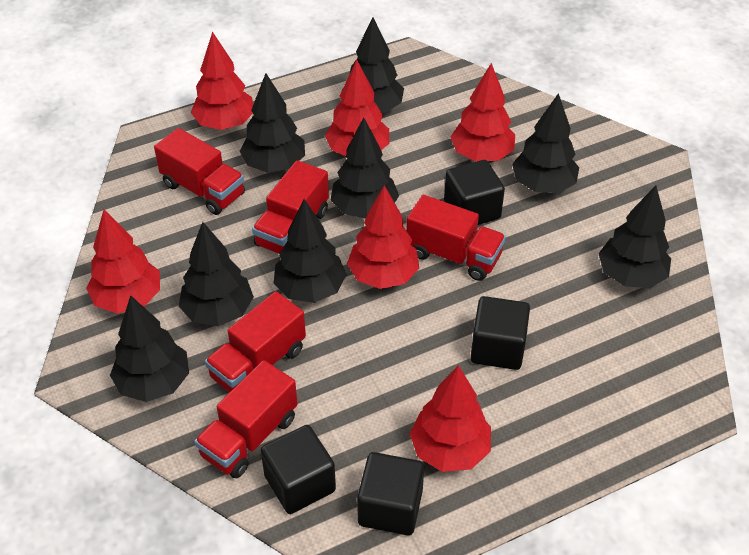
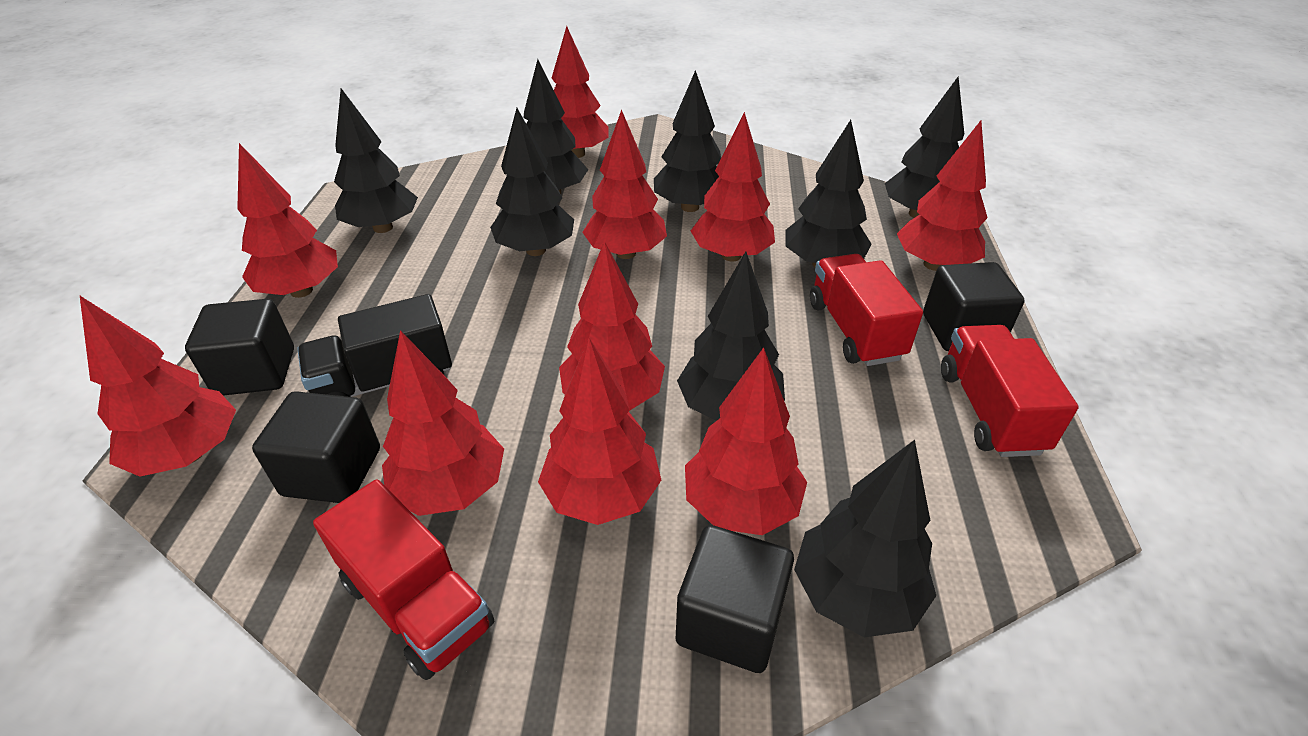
black truck: 0 -> 1
red tree: 6 -> 10
red truck: 5 -> 3

